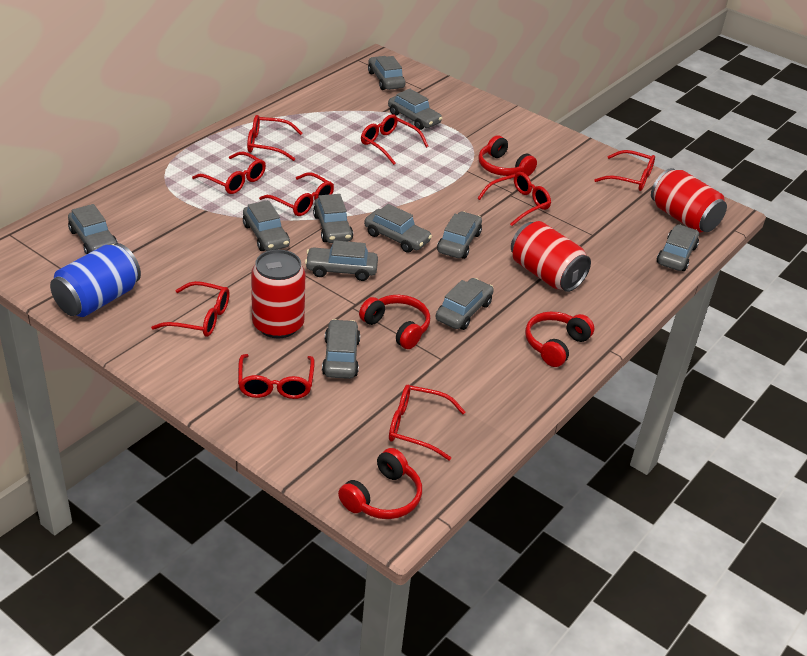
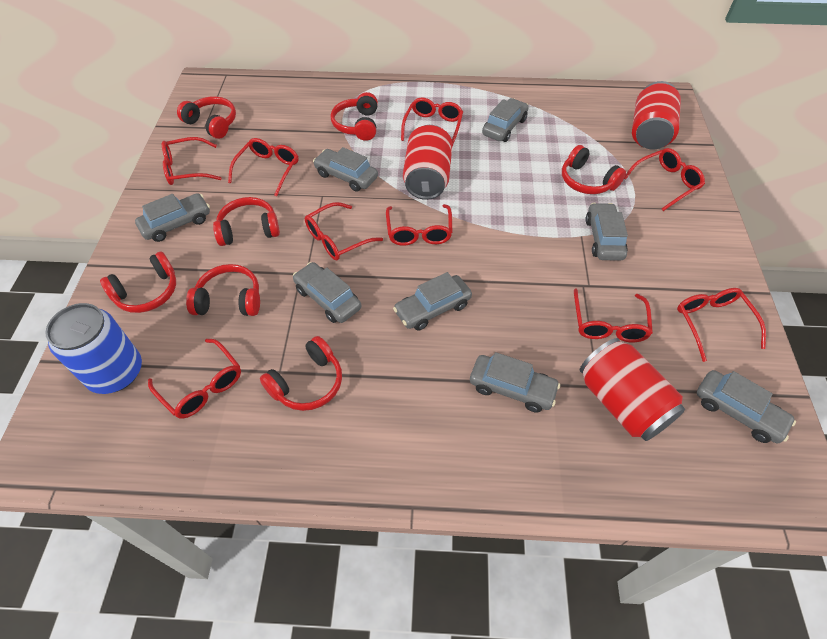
grey car: 11 -> 8
red headphones: 4 -> 7

